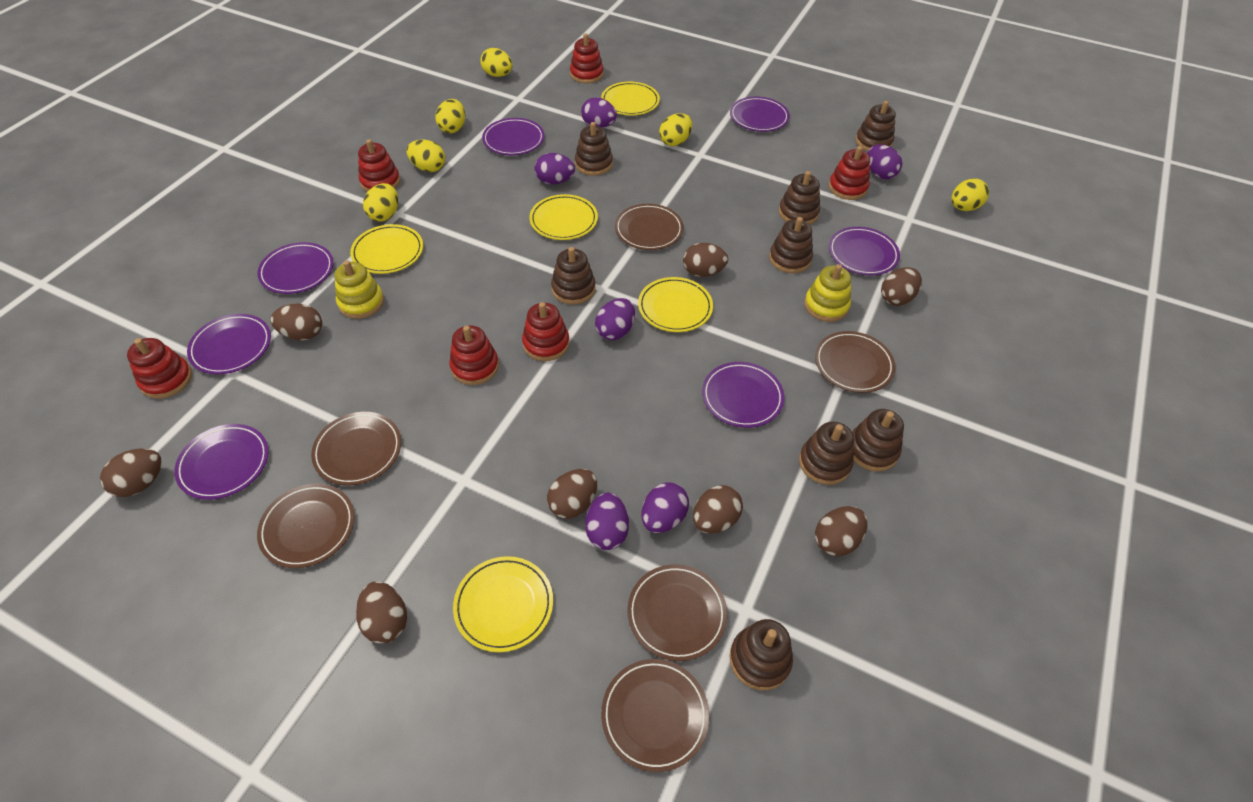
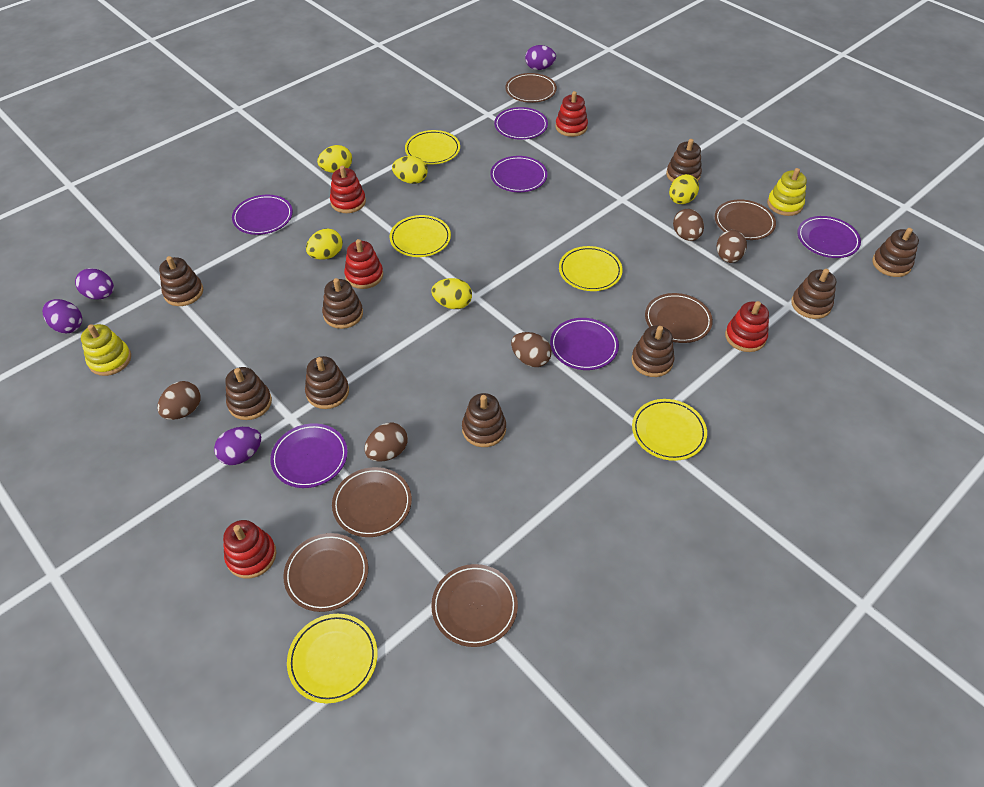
brown egg: 8 -> 5
brown stacking toy: 8 -> 9
purple egg: 6 -> 4
purple plate: 7 -> 6
red stacking toy: 6 -> 5
yellow egg: 6 -> 5

